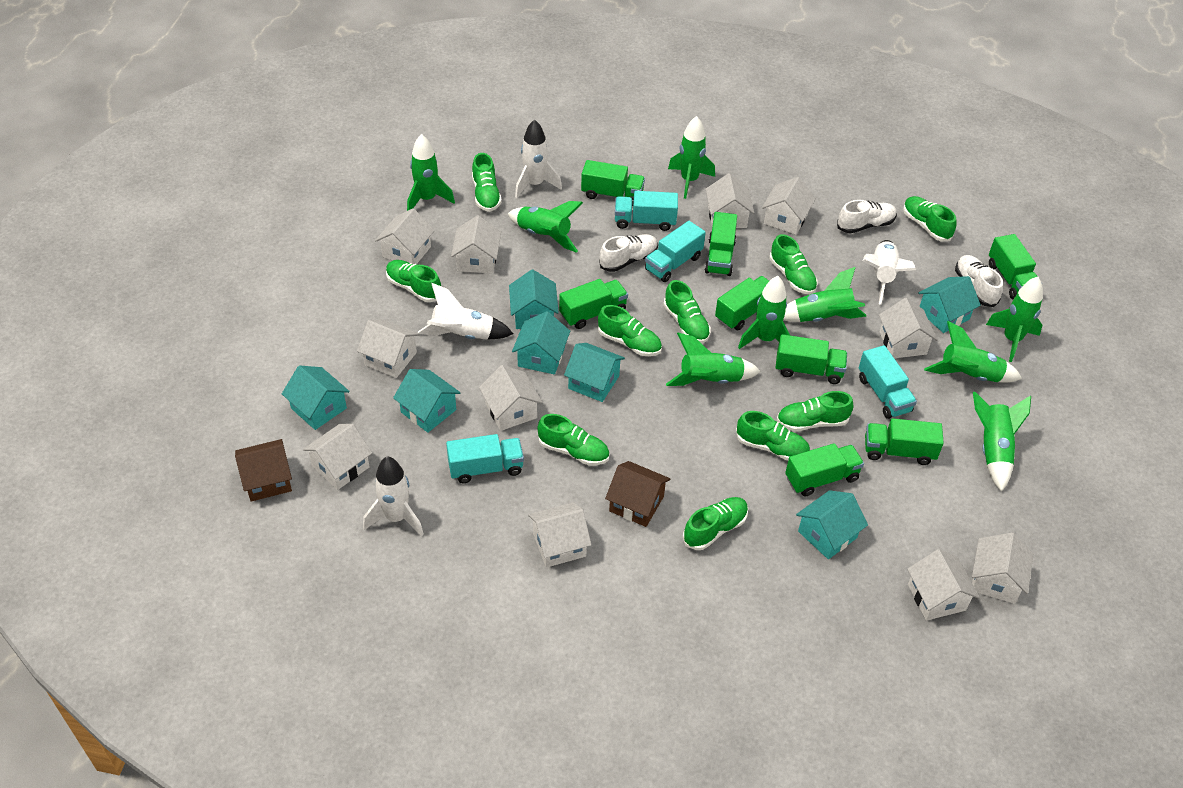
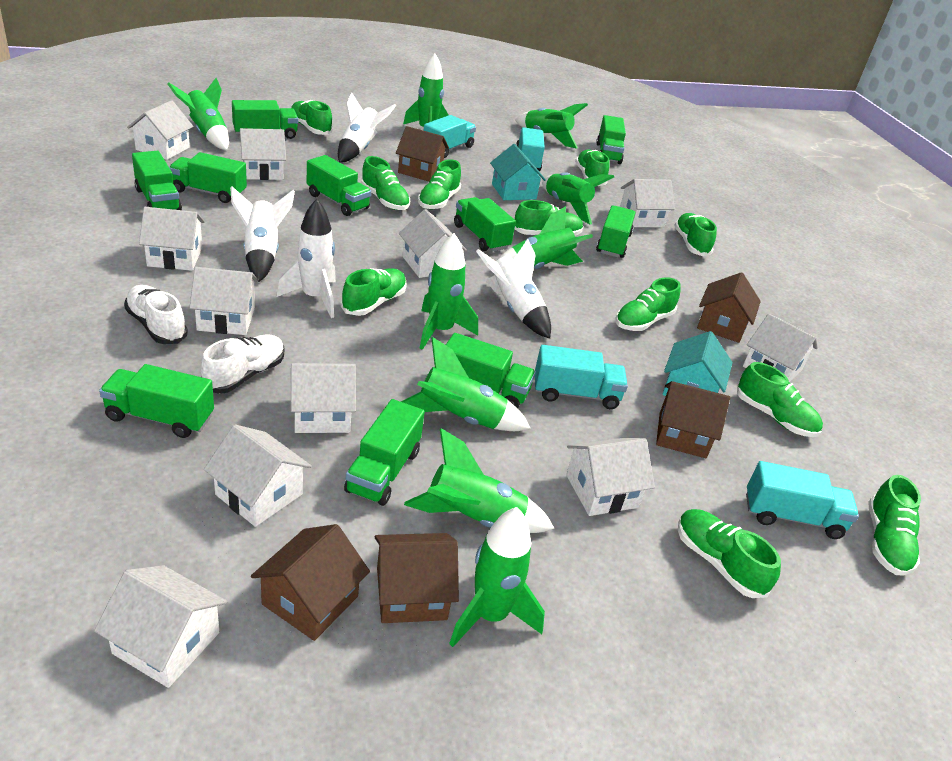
brown house: 2 -> 5
green shoe: 10 -> 11
green truck: 8 -> 10
turquoise house: 7 -> 2
white shoe: 3 -> 2

